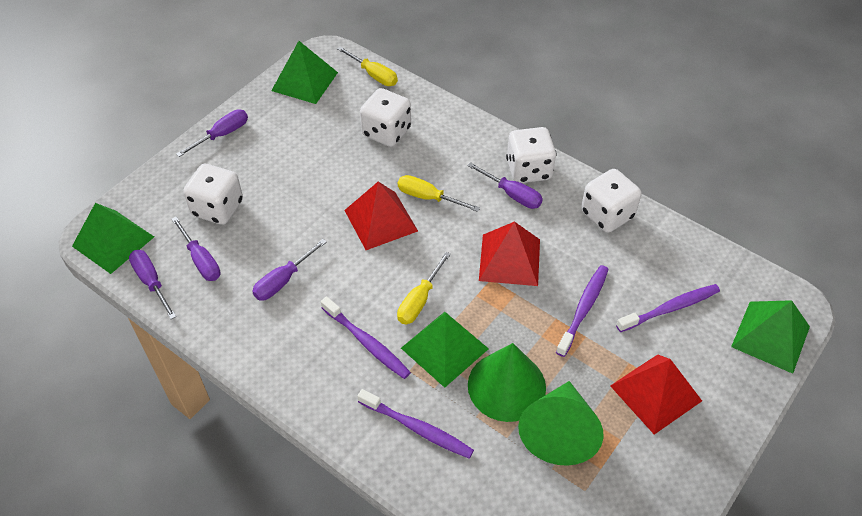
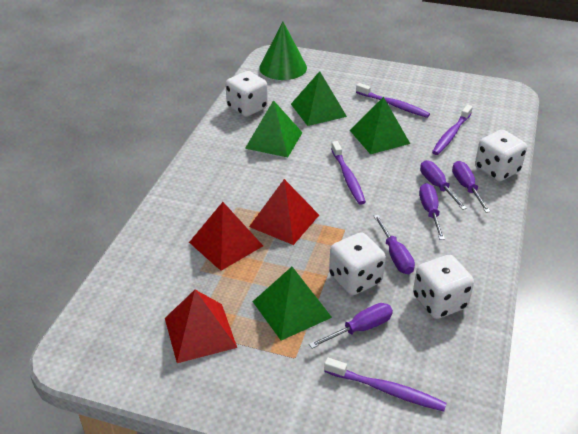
green cone: 2 -> 1
yellow screwdriver: 3 -> 0

